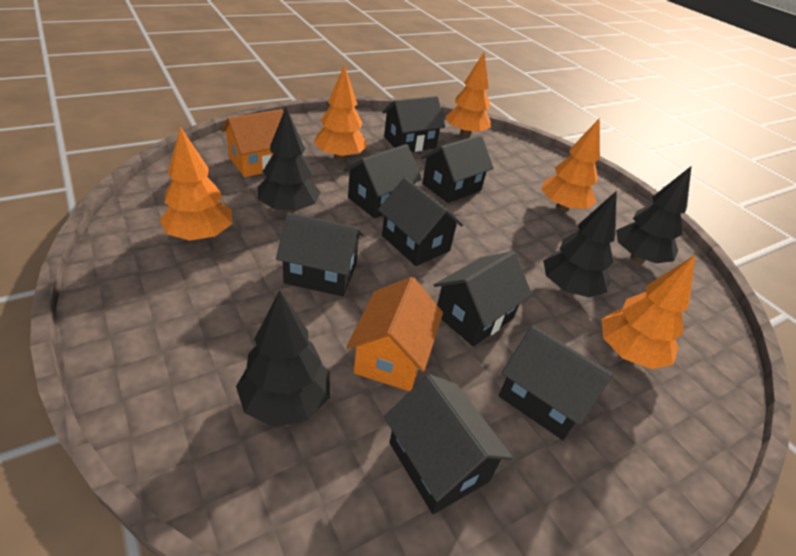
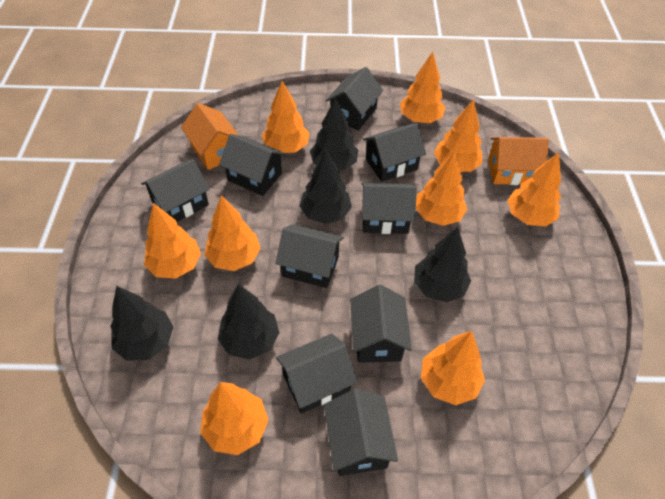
black house: 8 -> 9
black tree: 4 -> 5
orange tree: 5 -> 9

